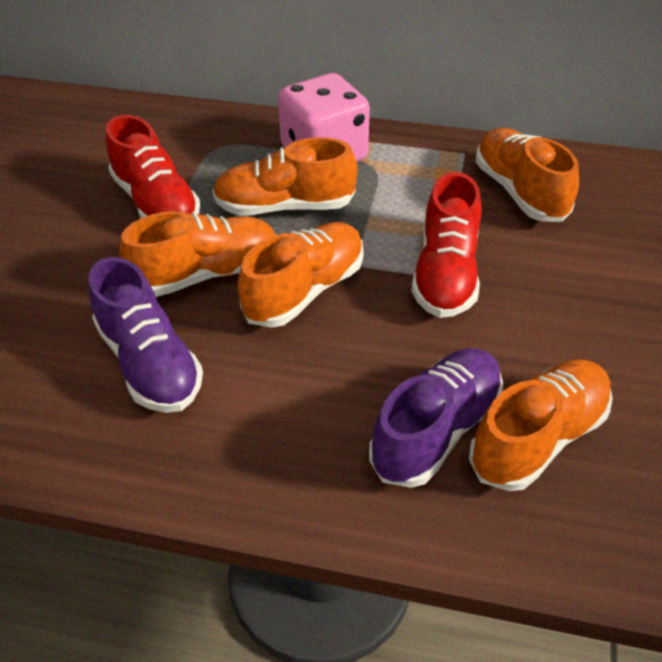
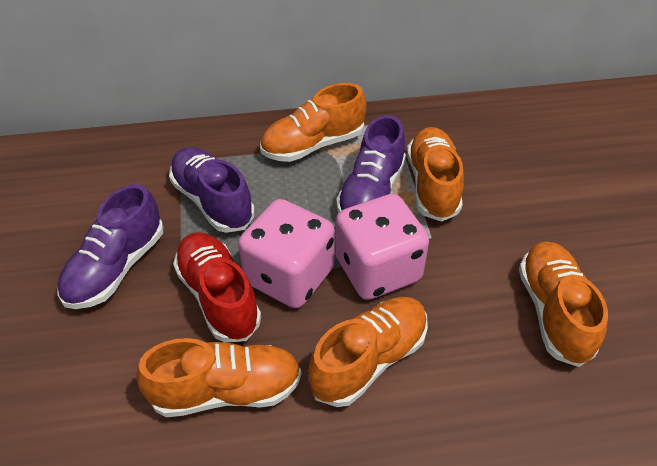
pink dice: 1 -> 2
purple shoe: 2 -> 3
red shoe: 2 -> 1

